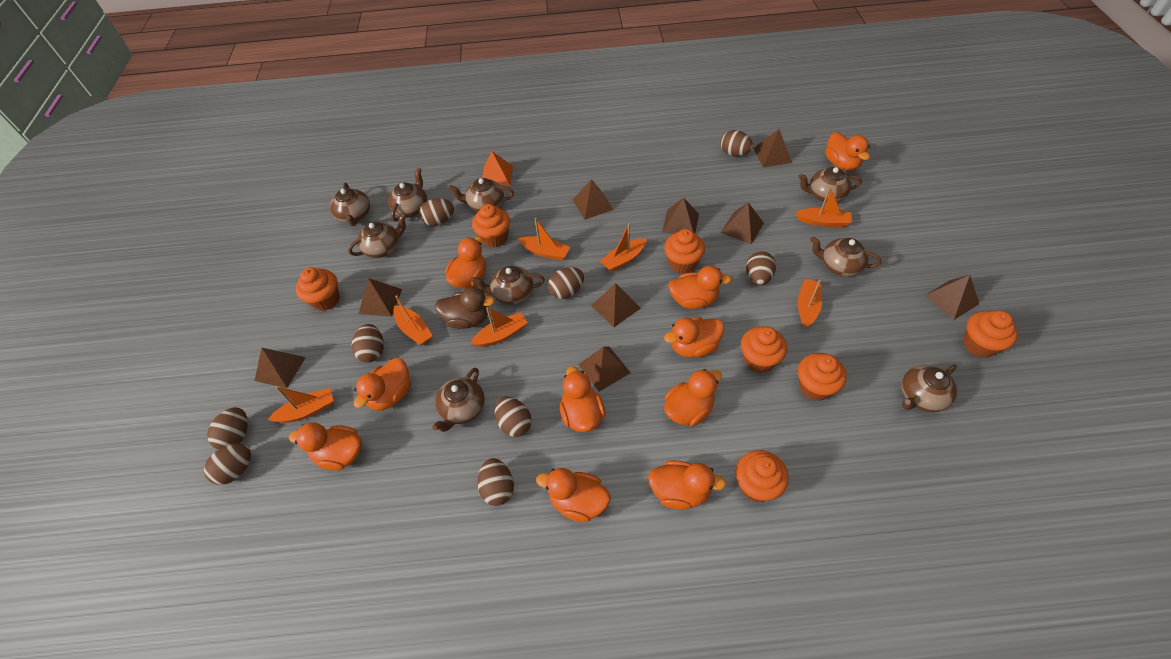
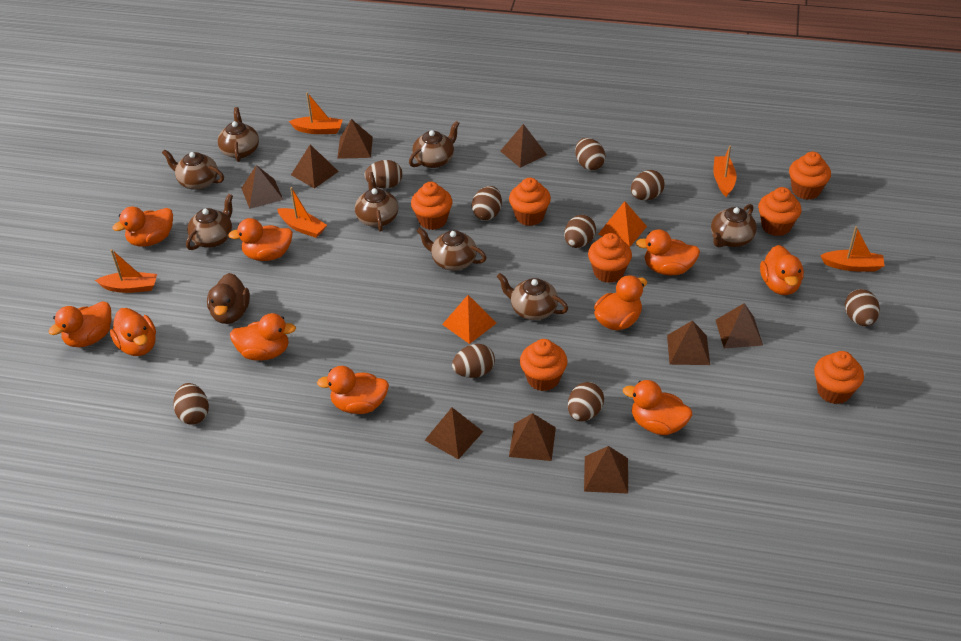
brown teapot: 9 -> 8
orange boat: 7 -> 5
orange pyramid: 1 -> 2

